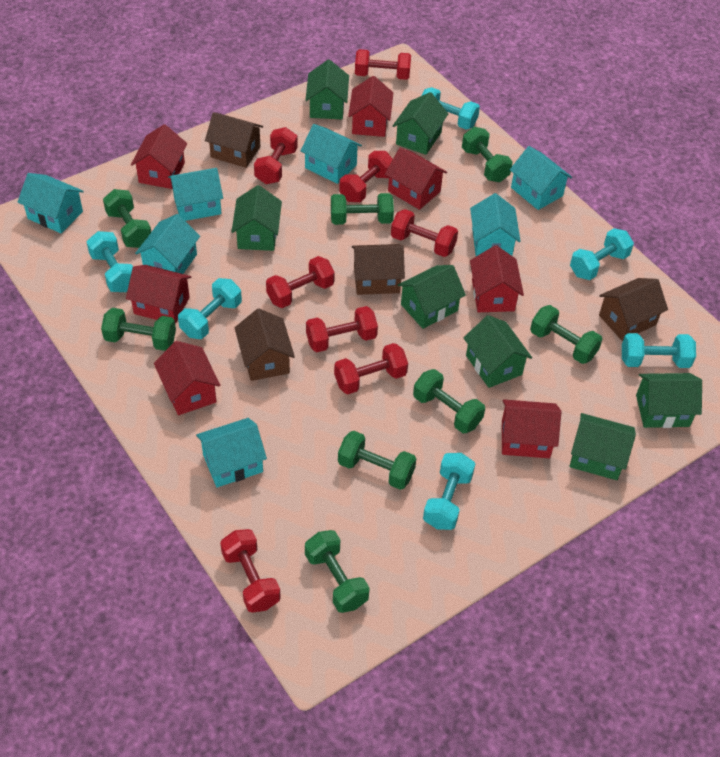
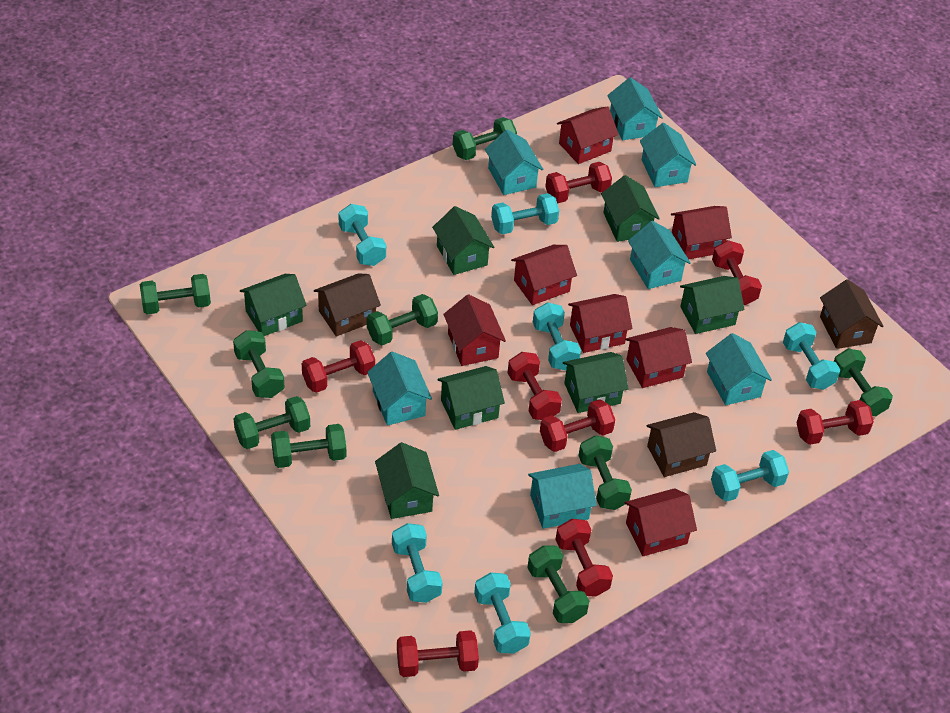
brown house: 4 -> 3
green dumbbell: 8 -> 9
turquoise dumbbell: 6 -> 7

